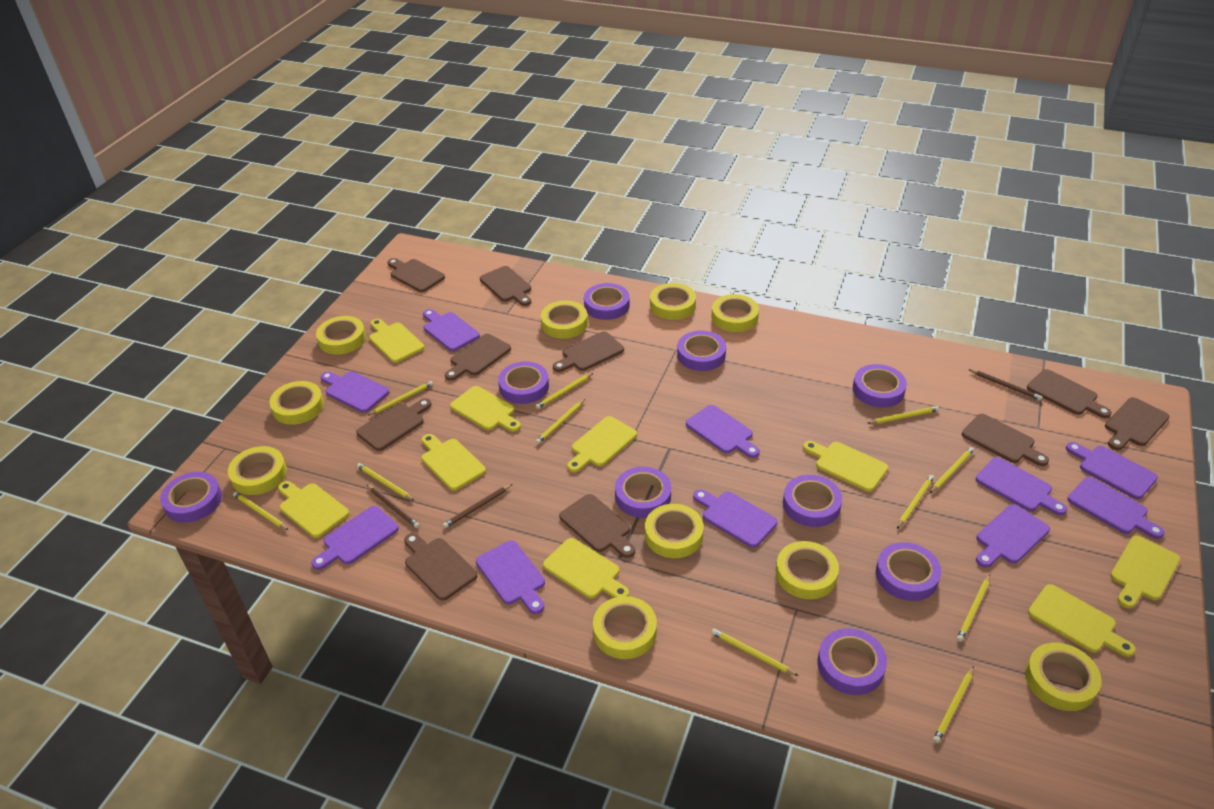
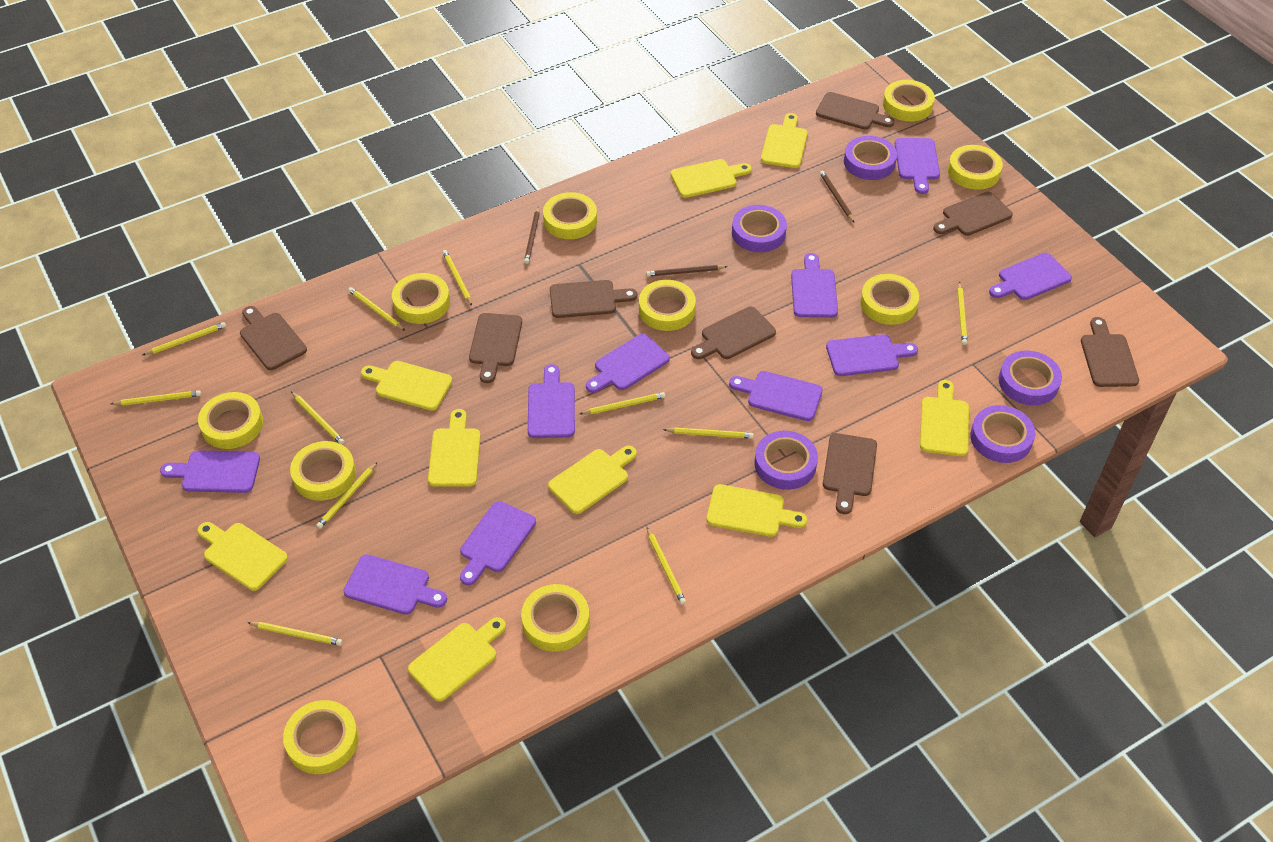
brown cutting board: 10 -> 8
purple tape: 9 -> 5

